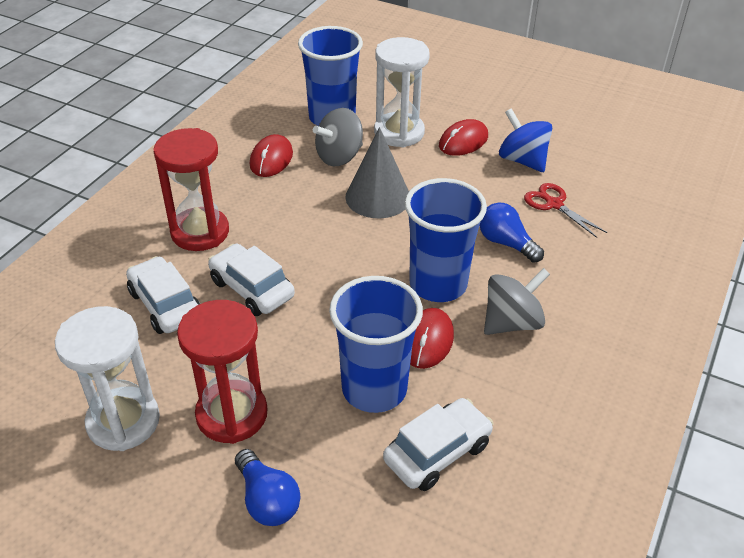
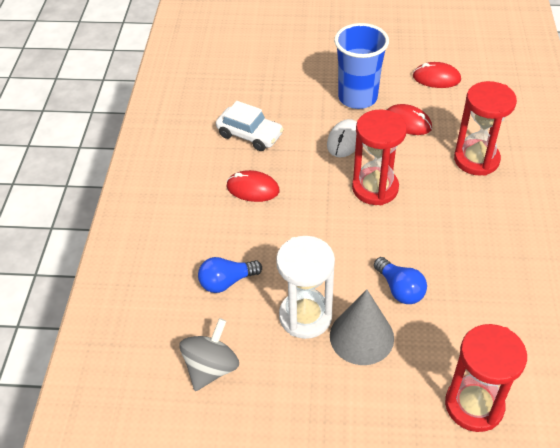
blue cup: 3 -> 1
blue spinning top: 1 -> 0
grey spinning top: 2 -> 1
red hourglass: 2 -> 3
red scissors: 1 -> 0
white car: 3 -> 1
white hourglass: 2 -> 1
white mouse: 0 -> 1

